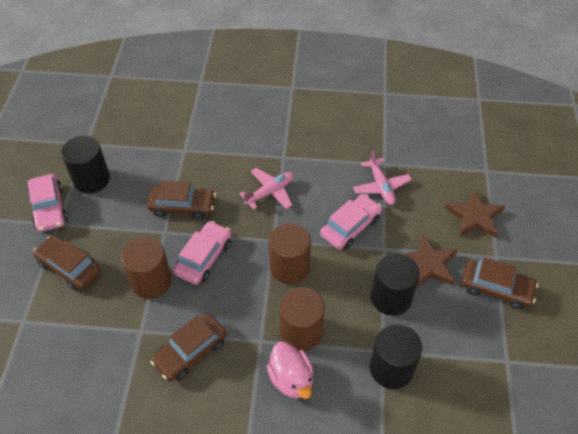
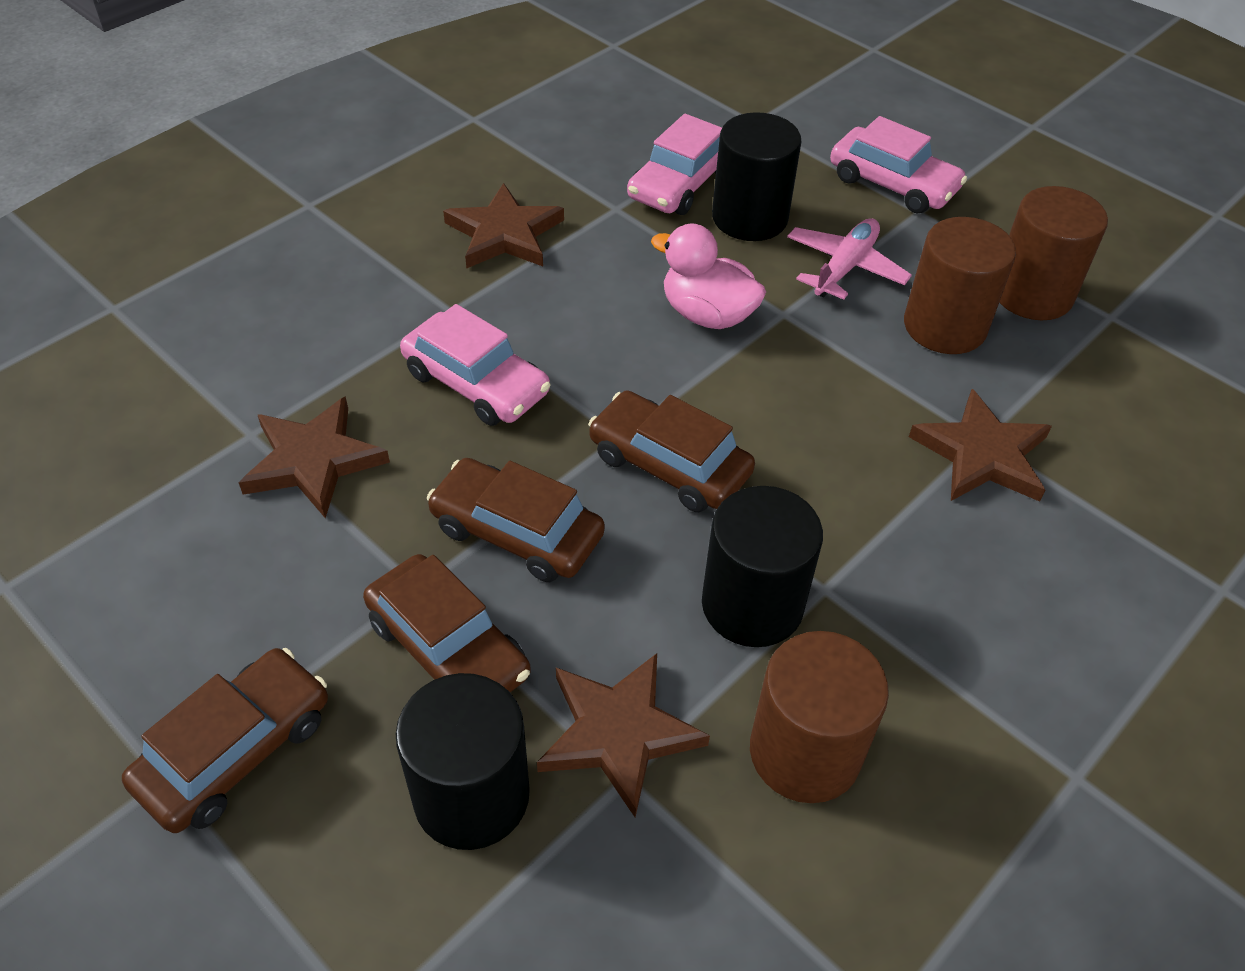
brown star: 2 -> 4
pink plane: 2 -> 1

